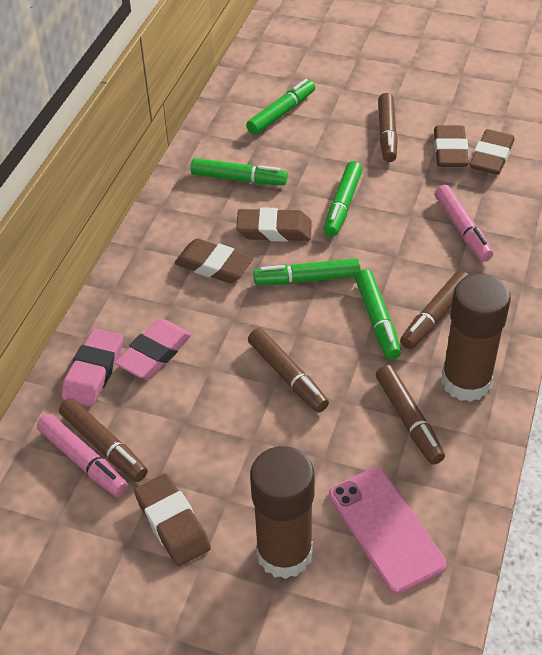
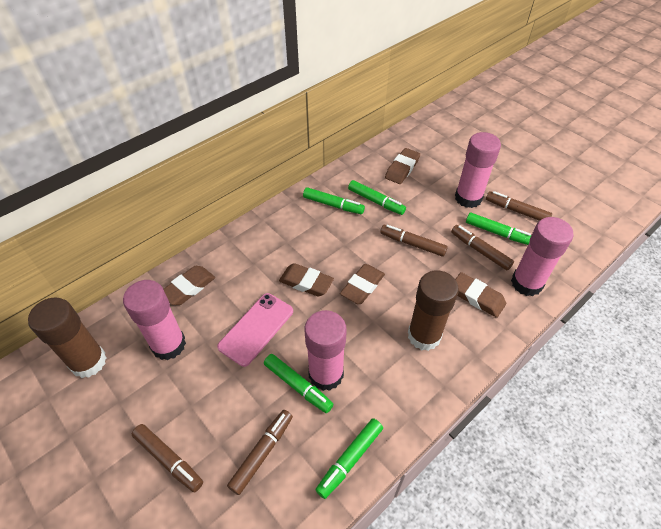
pink eraser: 2 -> 0
pink glue stick: 0 -> 4
pink marker: 2 -> 0

